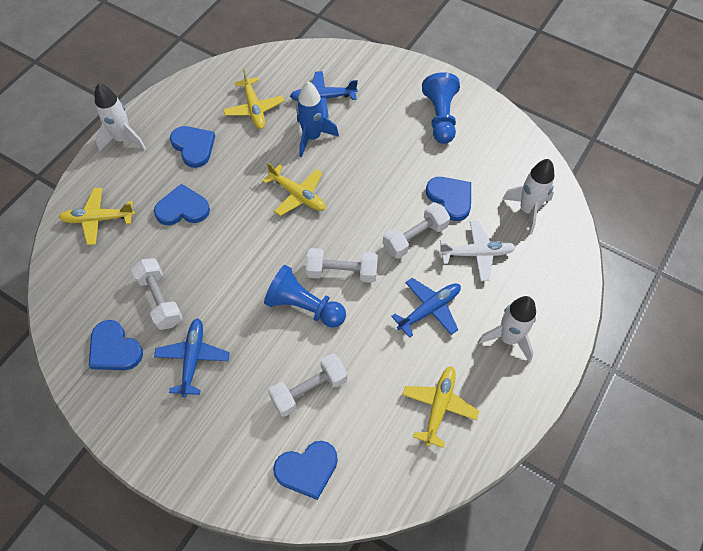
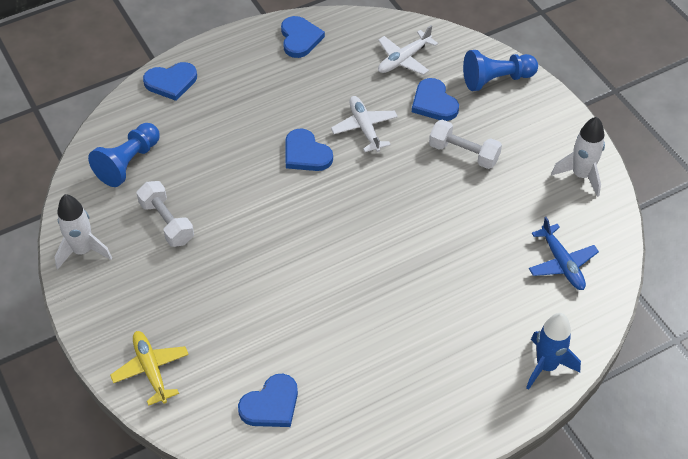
blue plane: 3 -> 1
white dumbbell: 4 -> 2
white plane: 1 -> 2
white rocket: 3 -> 2
yellow plane: 4 -> 1

